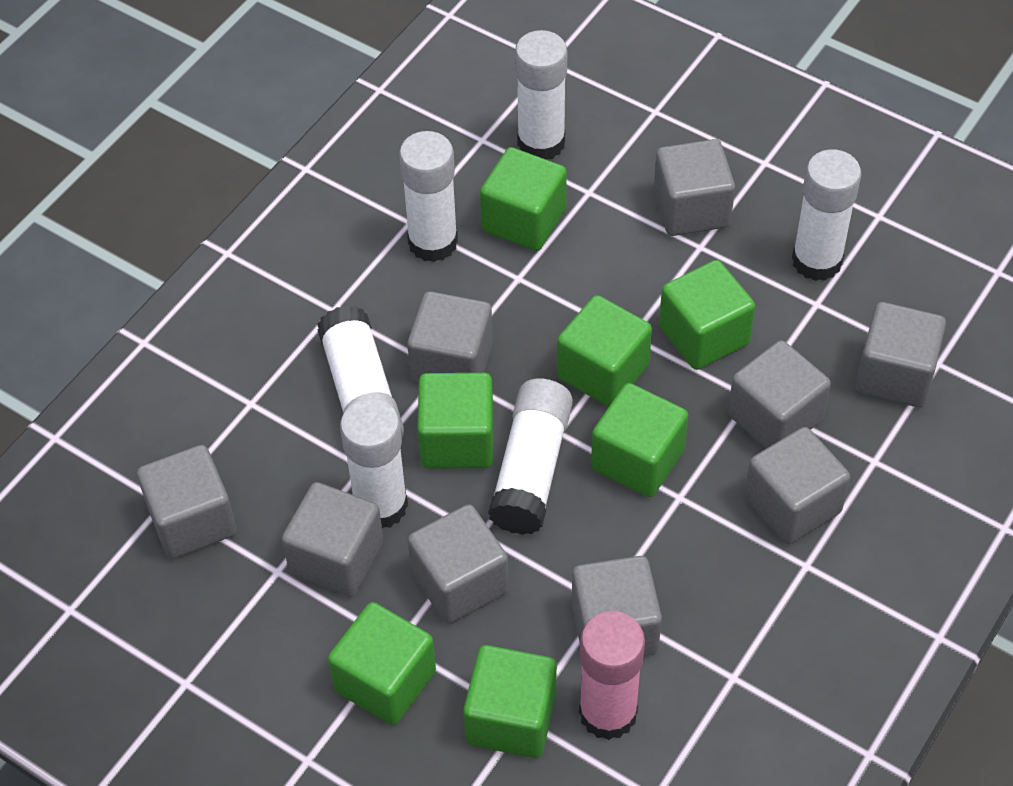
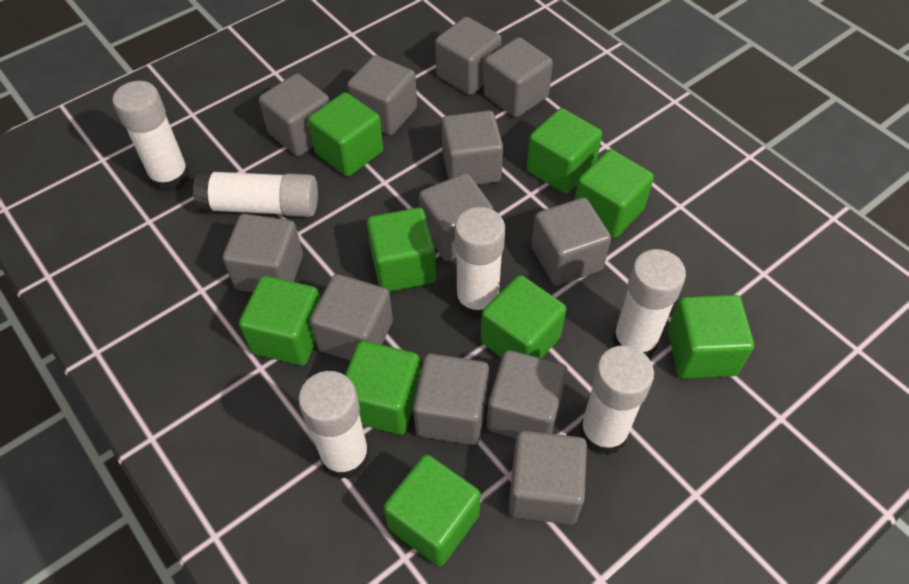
green cube: 7 -> 9
grey cube: 9 -> 12
pink glue stick: 1 -> 0

